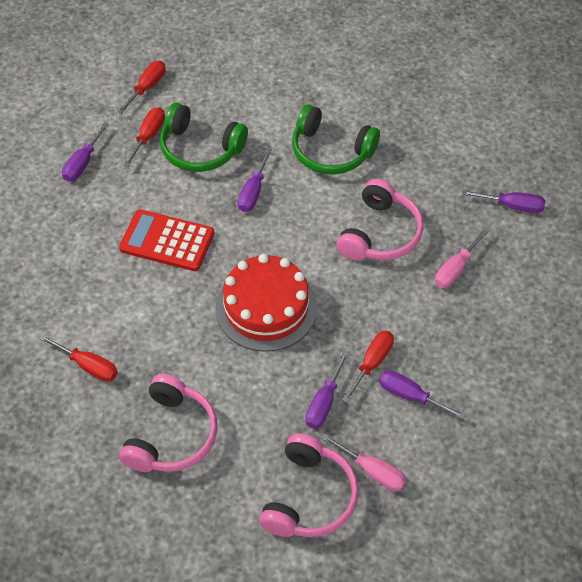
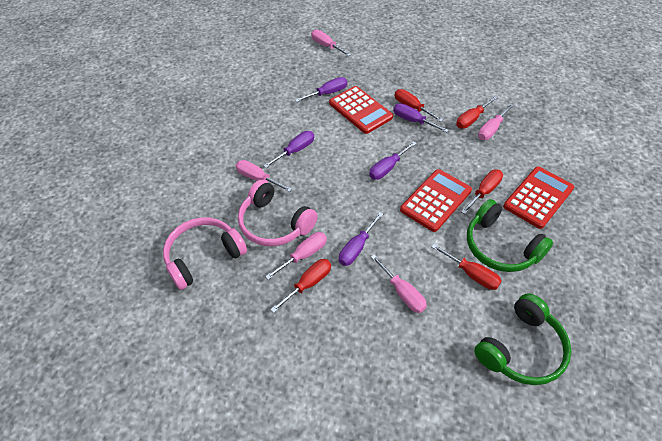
pink headphones: 3 -> 2
pink screwdriver: 2 -> 5
red cake: 1 -> 0
red calculator: 1 -> 3
red screwdriver: 4 -> 5

